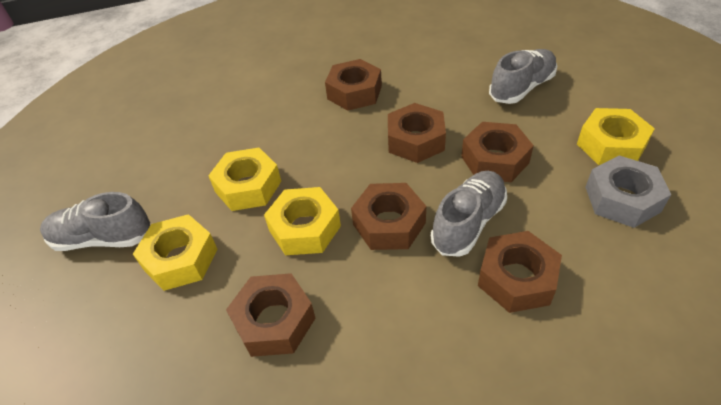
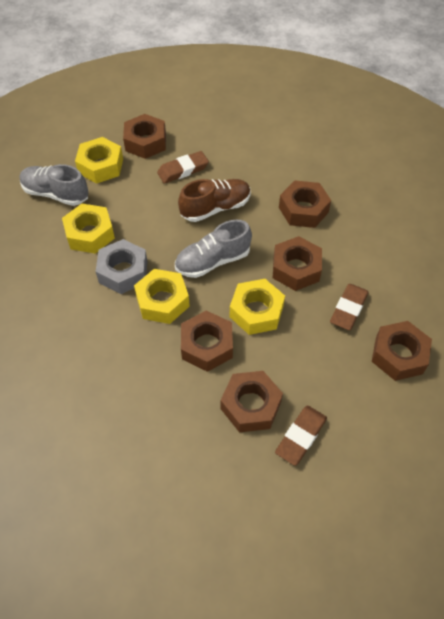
brown eraser: 0 -> 3
brown shoe: 0 -> 1
grey shoe: 3 -> 2

